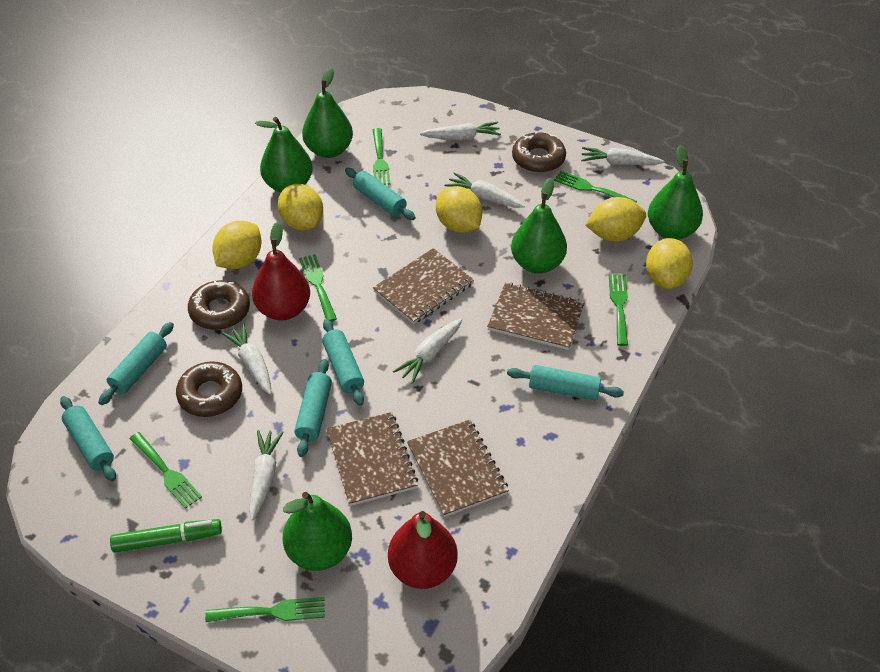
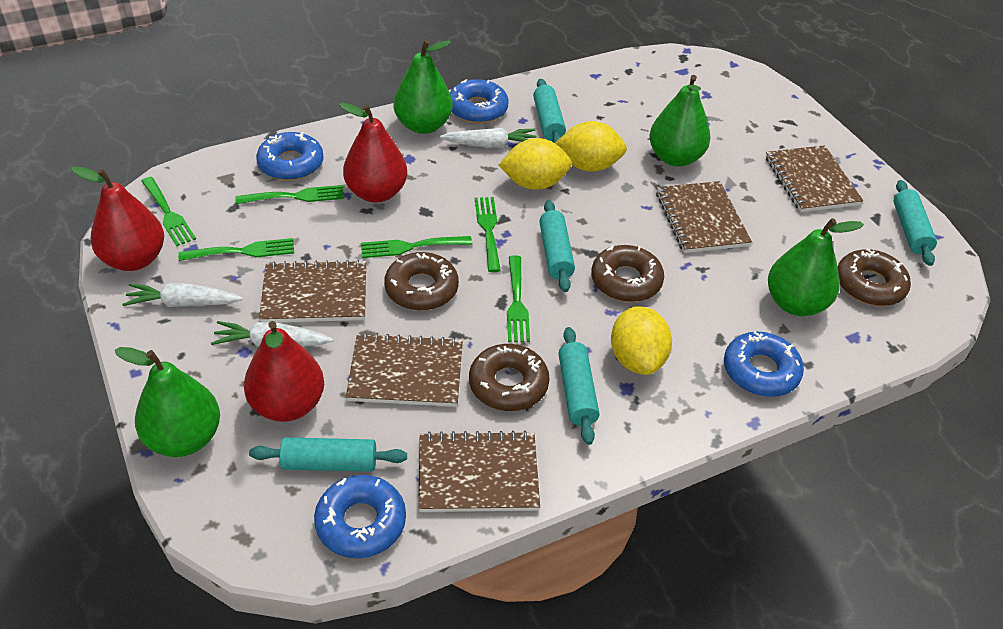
blue donut: 0 -> 4
brown donut: 3 -> 4
brown notebook: 4 -> 5
green marker: 1 -> 0
green pear: 5 -> 4
red pear: 2 -> 3
turquoise rolling pin: 6 -> 5
white carrot: 6 -> 3
yellow lemon: 5 -> 3

